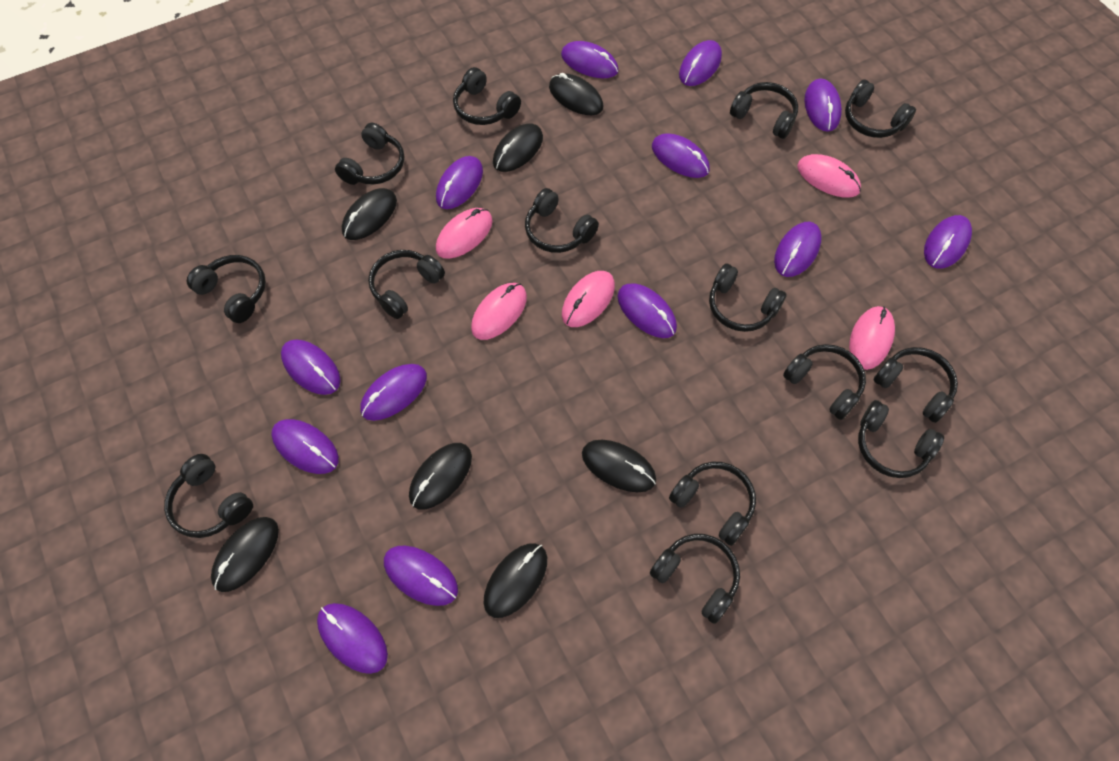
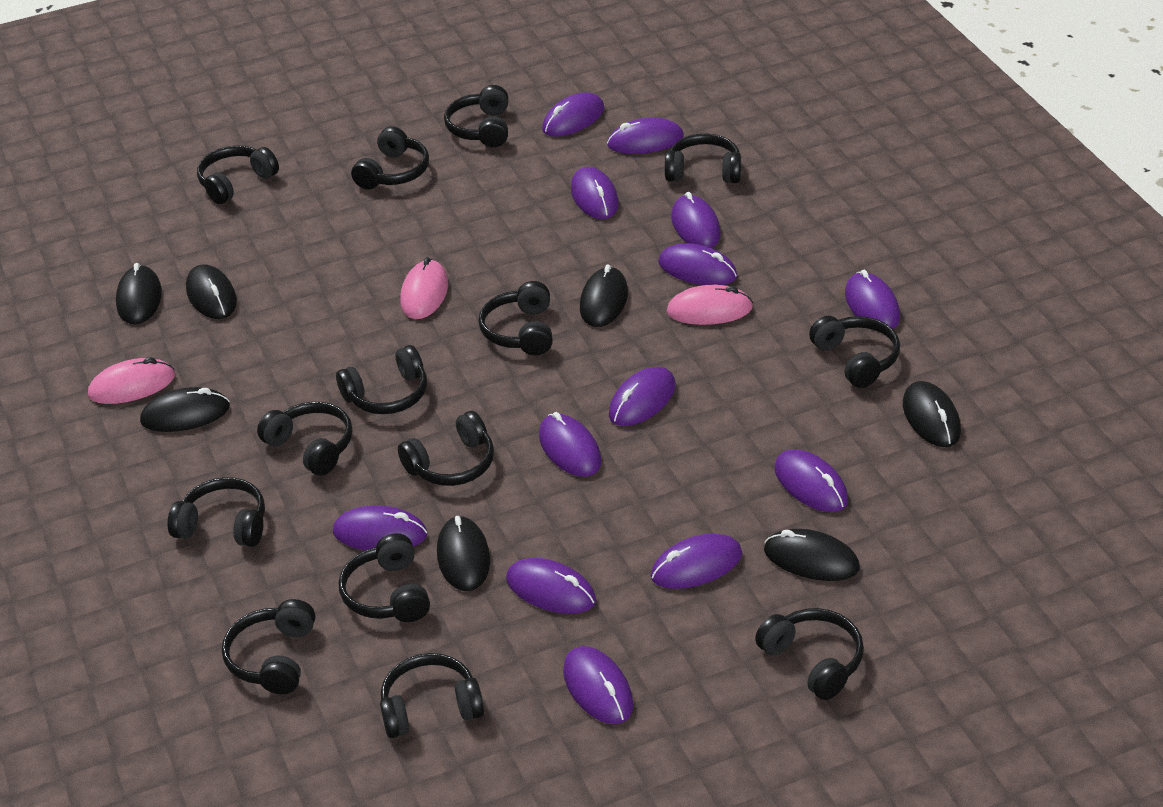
pink mouse: 5 -> 3

